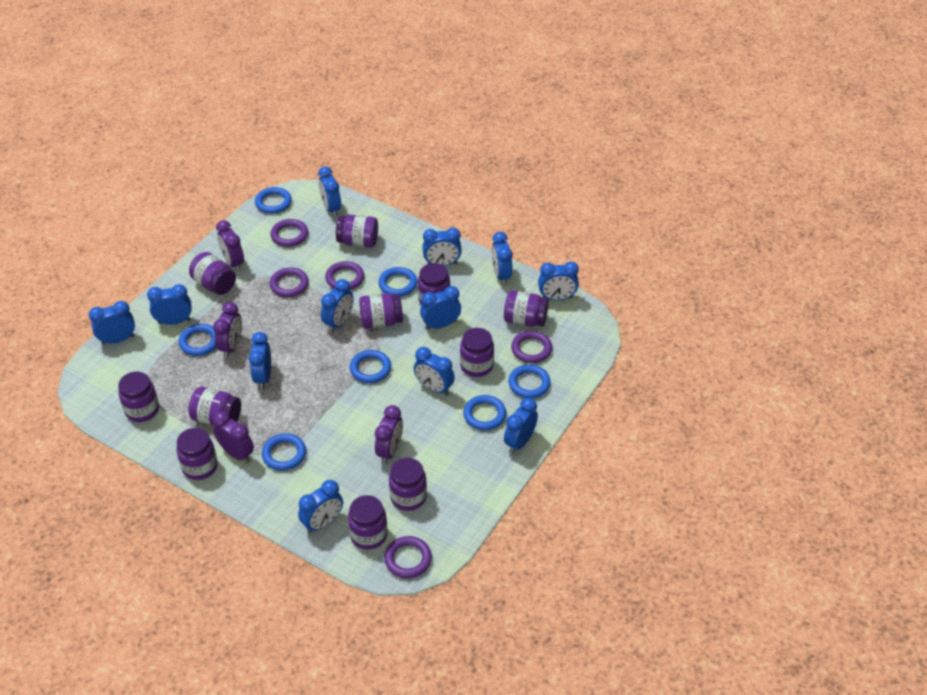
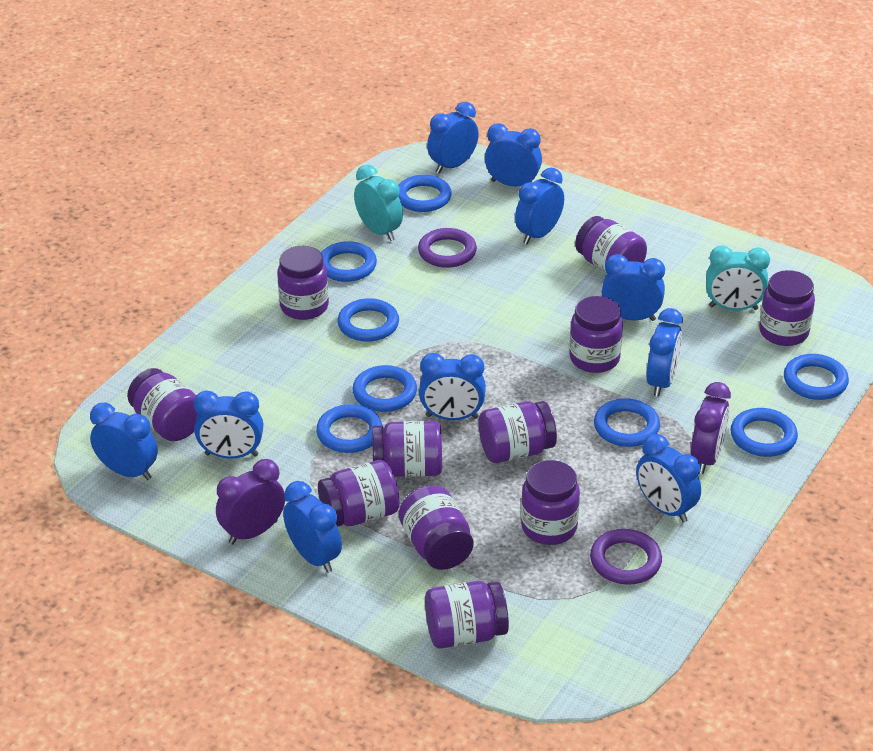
blue clock: 12 -> 10
blue ring: 7 -> 8
purple clock: 4 -> 2
purple ring: 5 -> 2
turquoise clock: 0 -> 2

